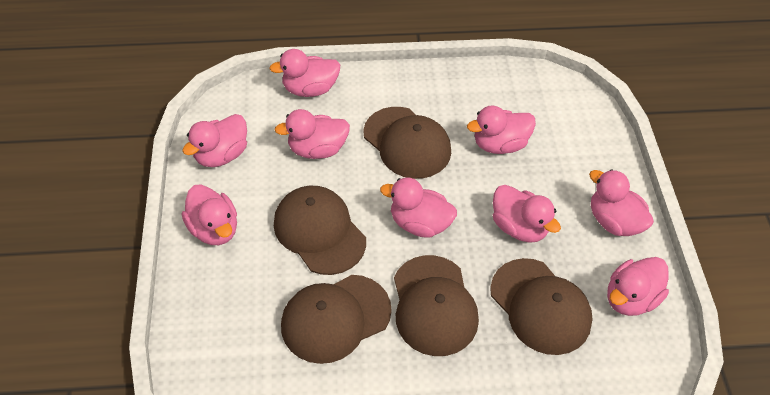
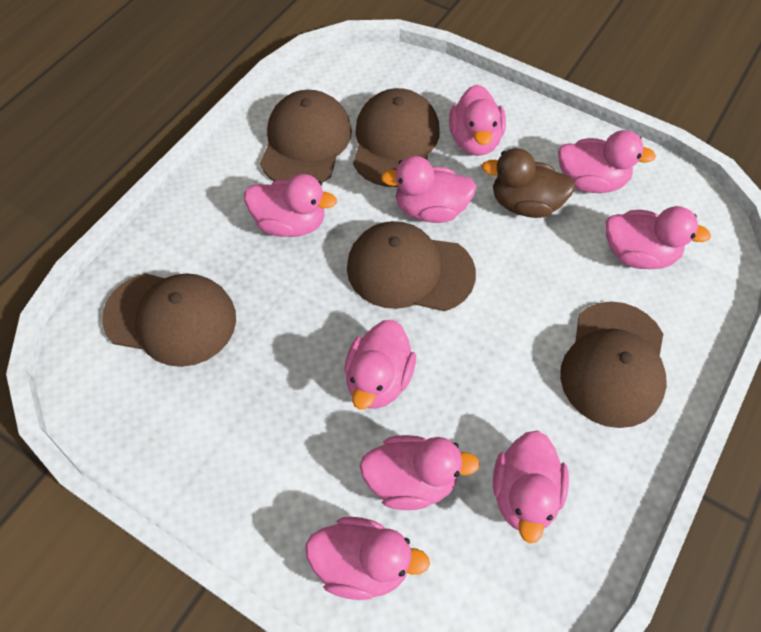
brown duck: 0 -> 1

